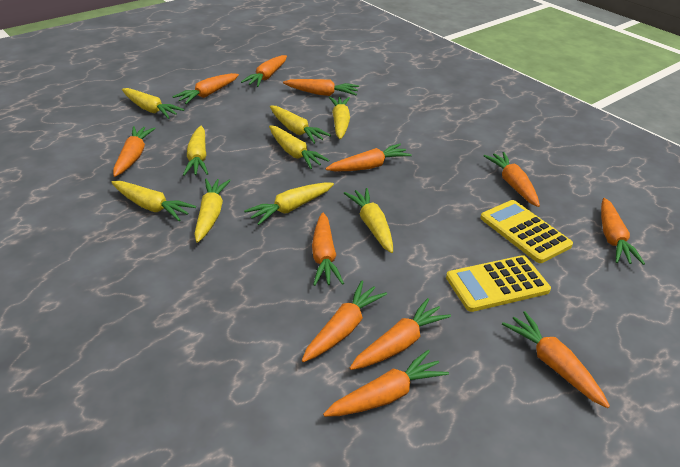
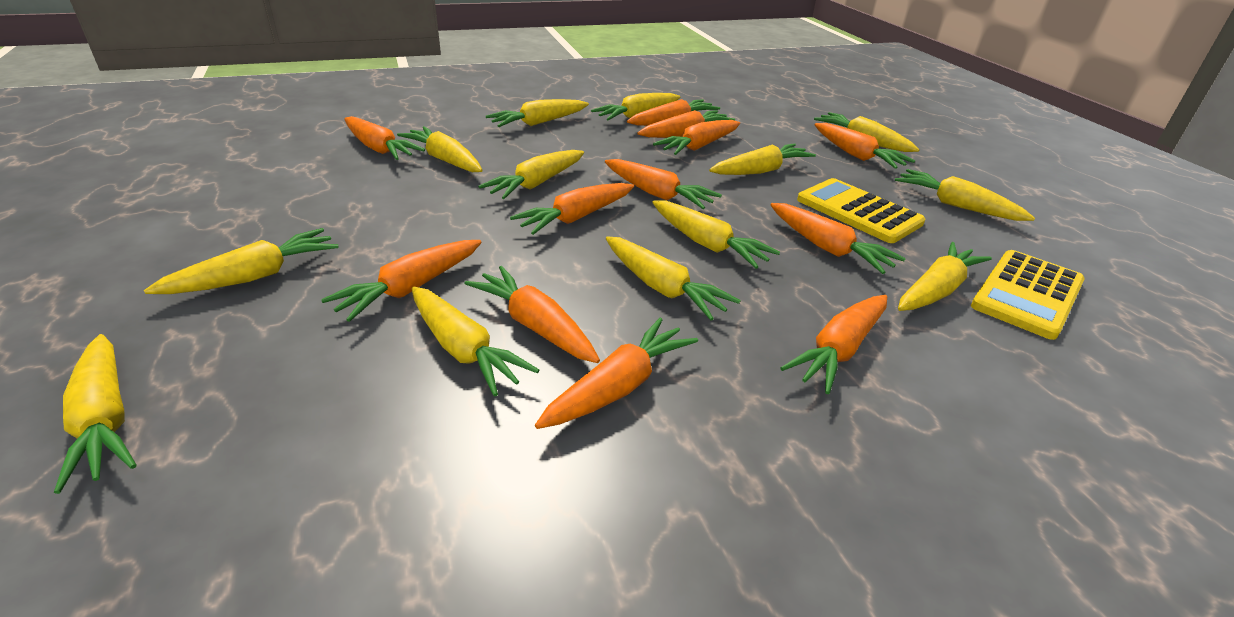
yellow carrot: 9 -> 13

